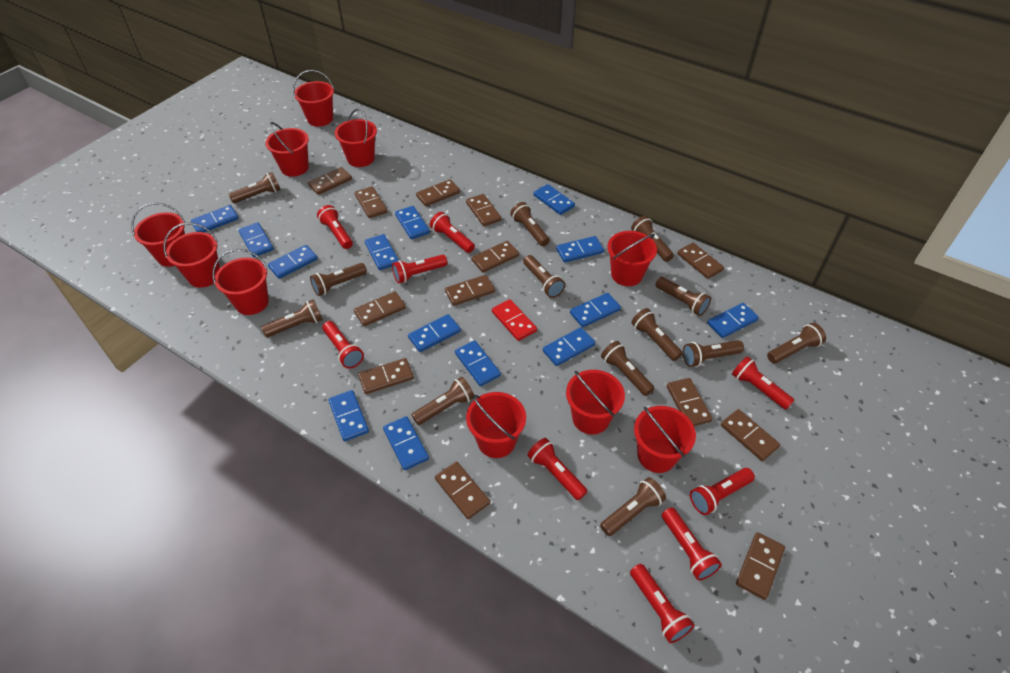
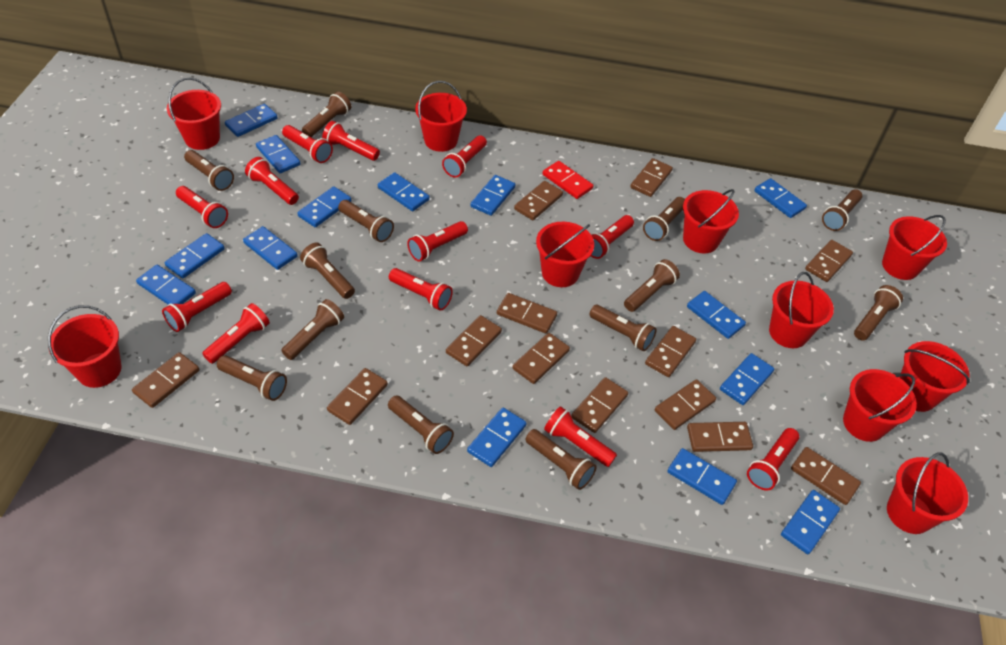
red flashlight: 9 -> 12

